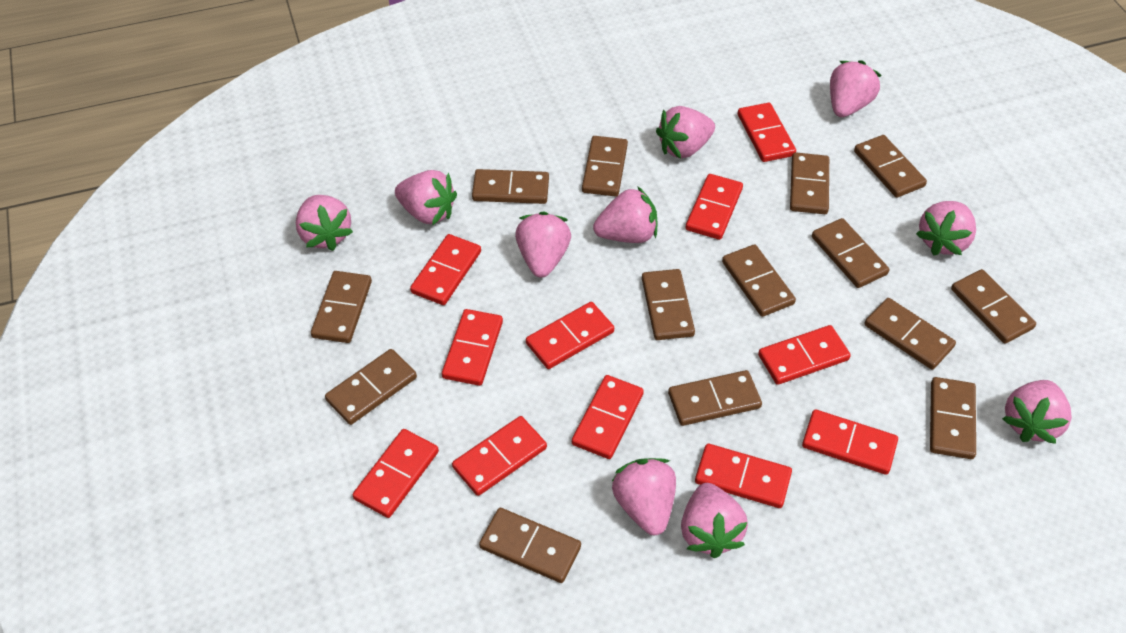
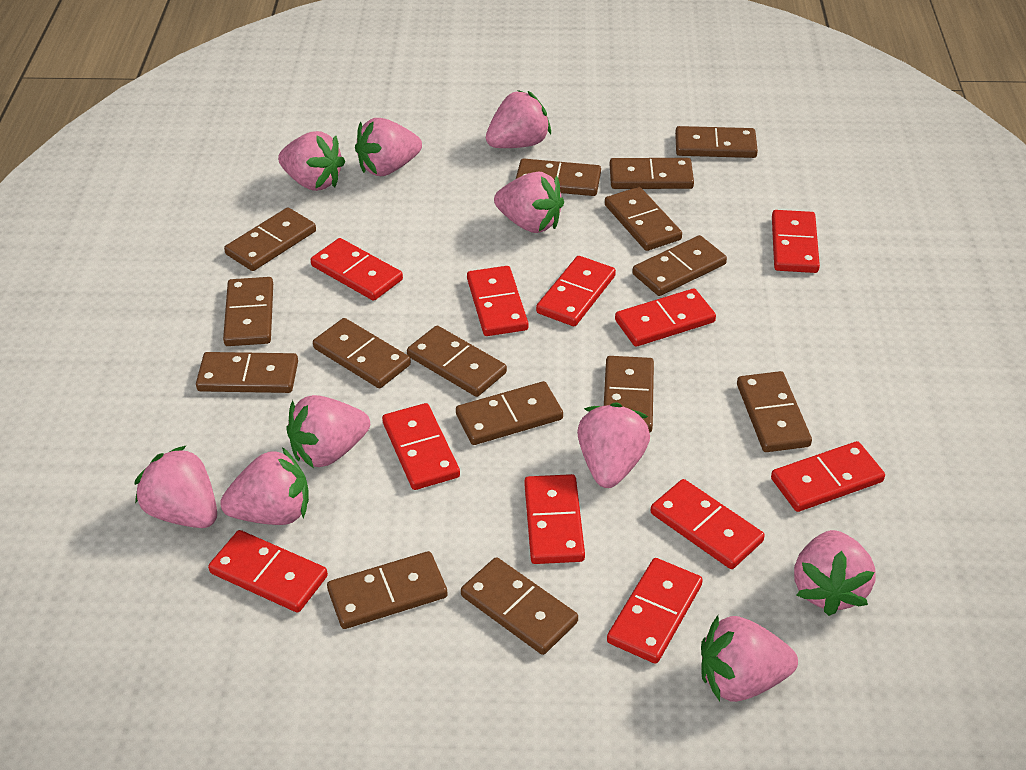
brown domino: 14 -> 15

